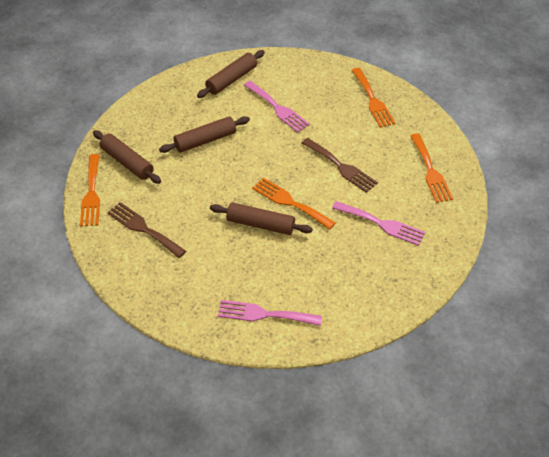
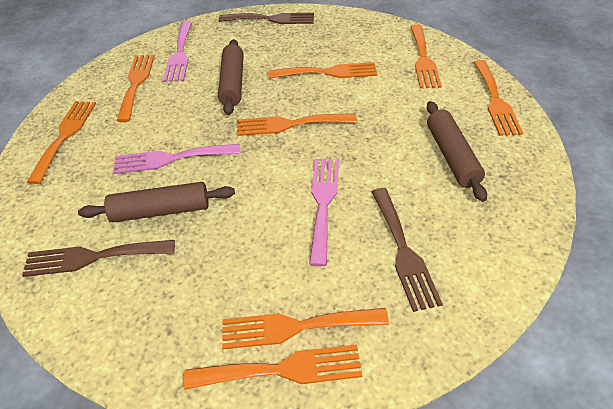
brown fork: 2 -> 3
brown rolling pin: 4 -> 3
orange fork: 4 -> 8

